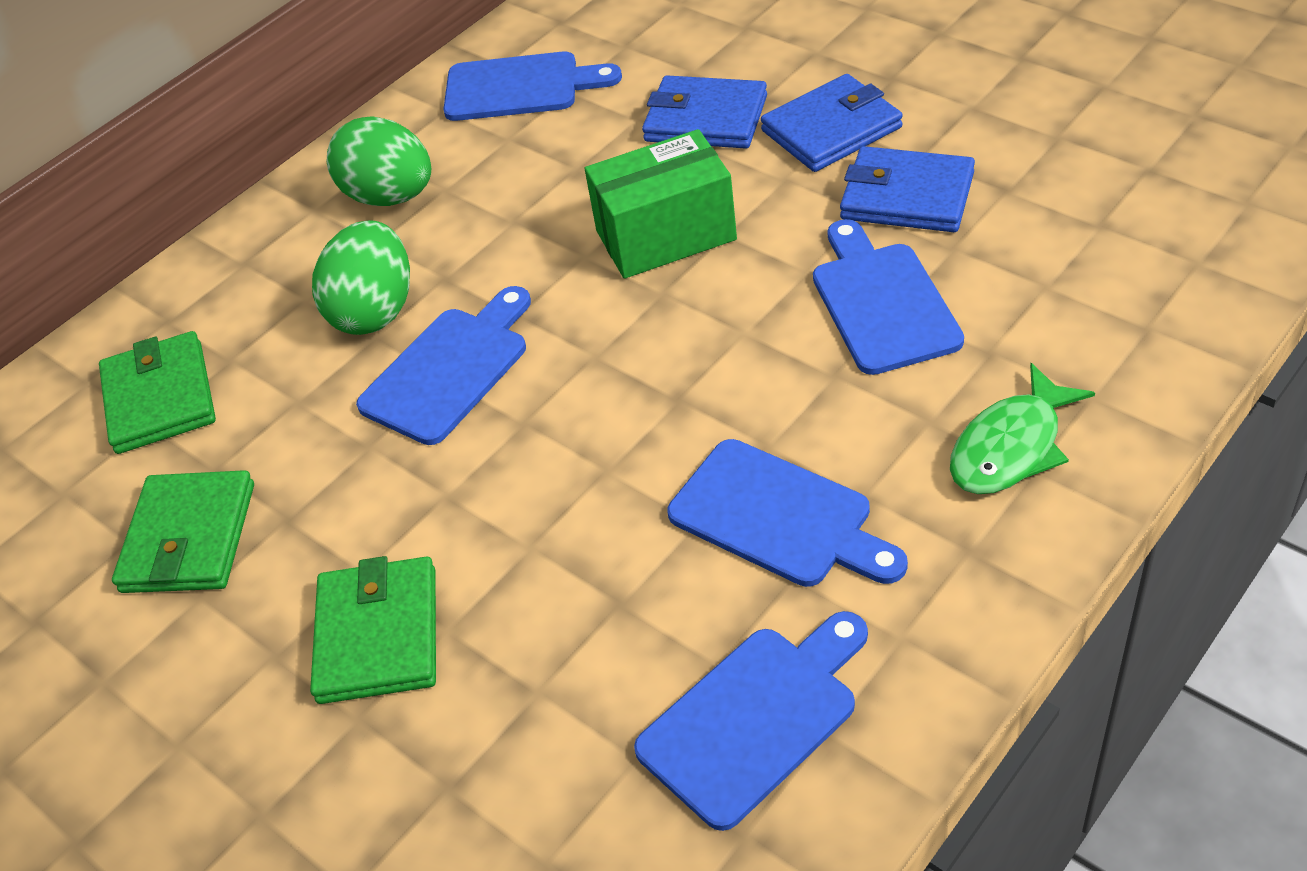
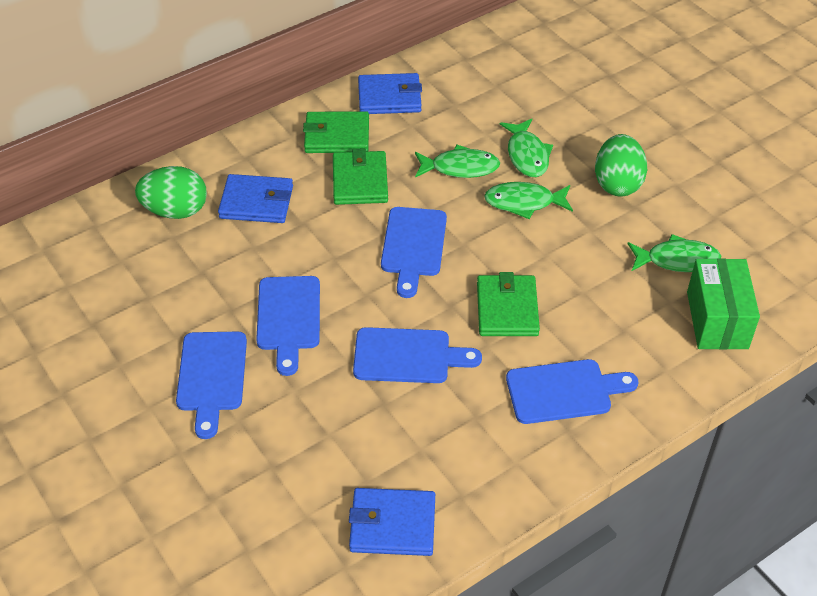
green fish: 1 -> 4

